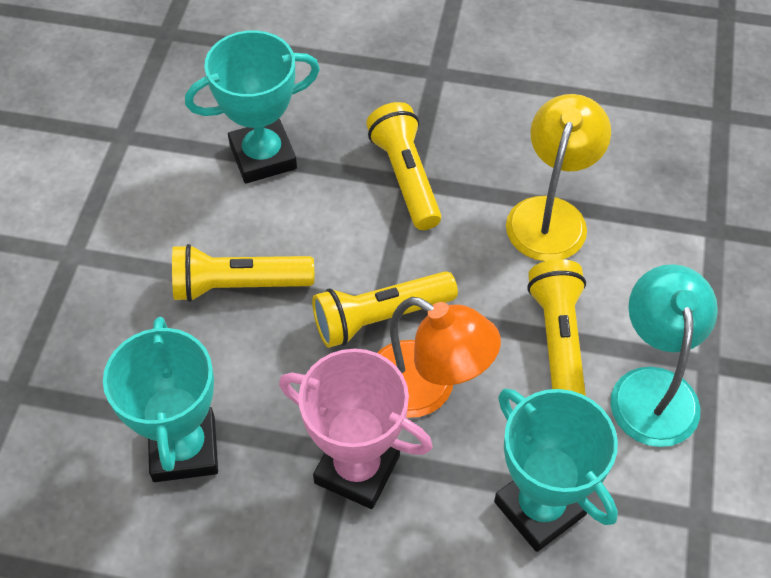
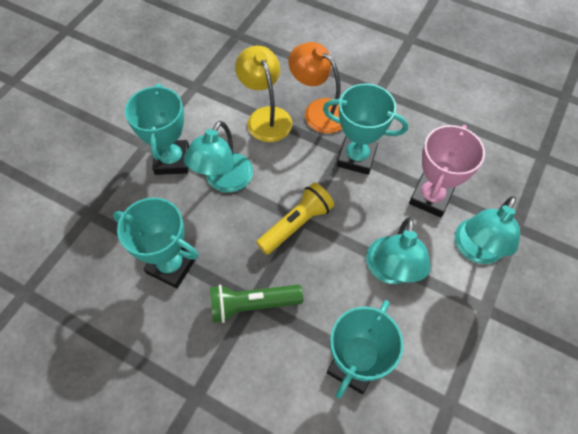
green flashlight: 0 -> 1
turquoise lamp: 1 -> 3
turquoise trophy: 3 -> 4
yellow flashlight: 4 -> 1

